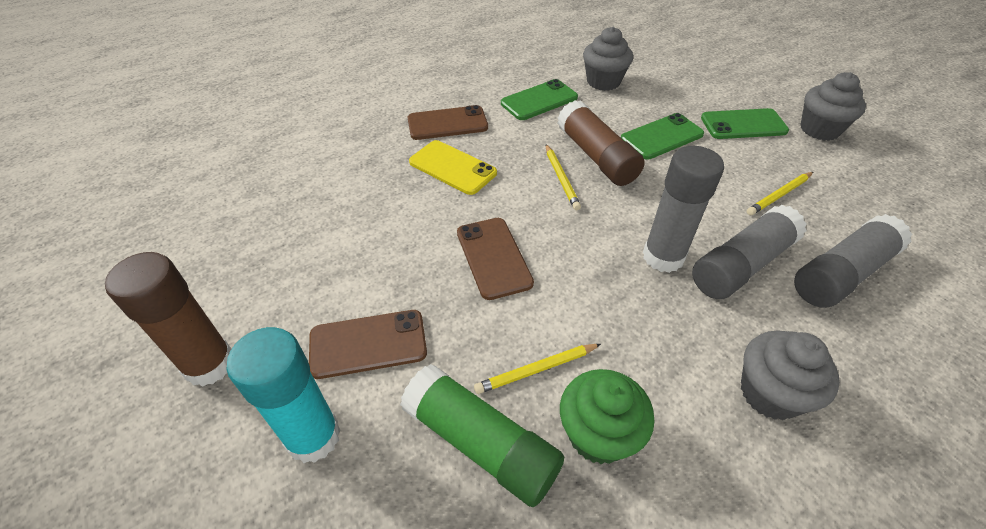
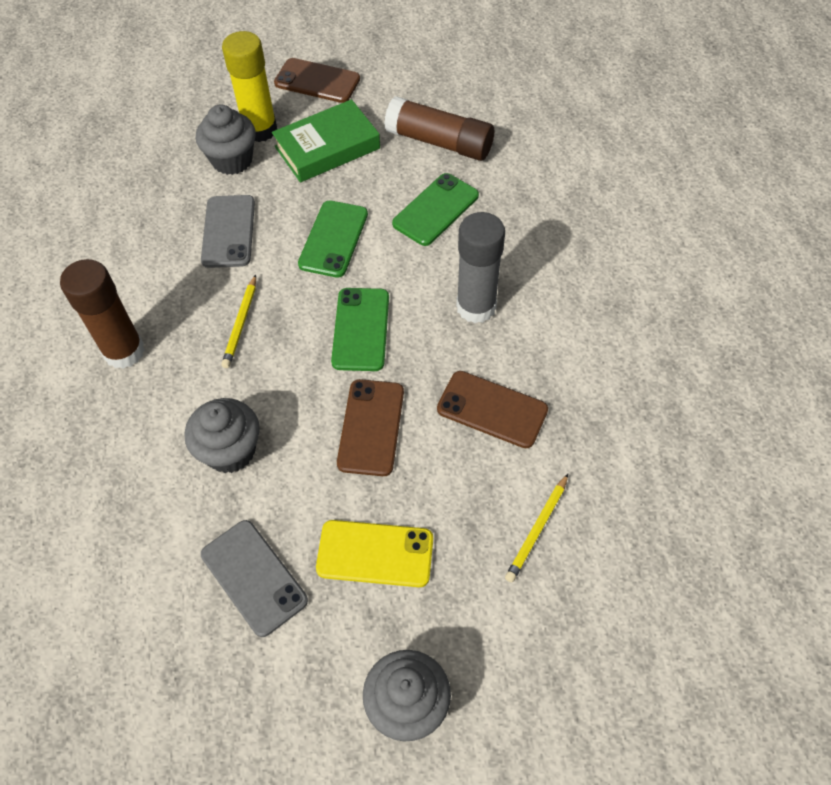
green book: 0 -> 1
green cupcake: 1 -> 0
green glue stick: 1 -> 0
grey glue stick: 3 -> 1
grey phone: 0 -> 2
turquoise glue stick: 1 -> 0
yellow glue stick: 0 -> 1
yellow pencil: 3 -> 2

